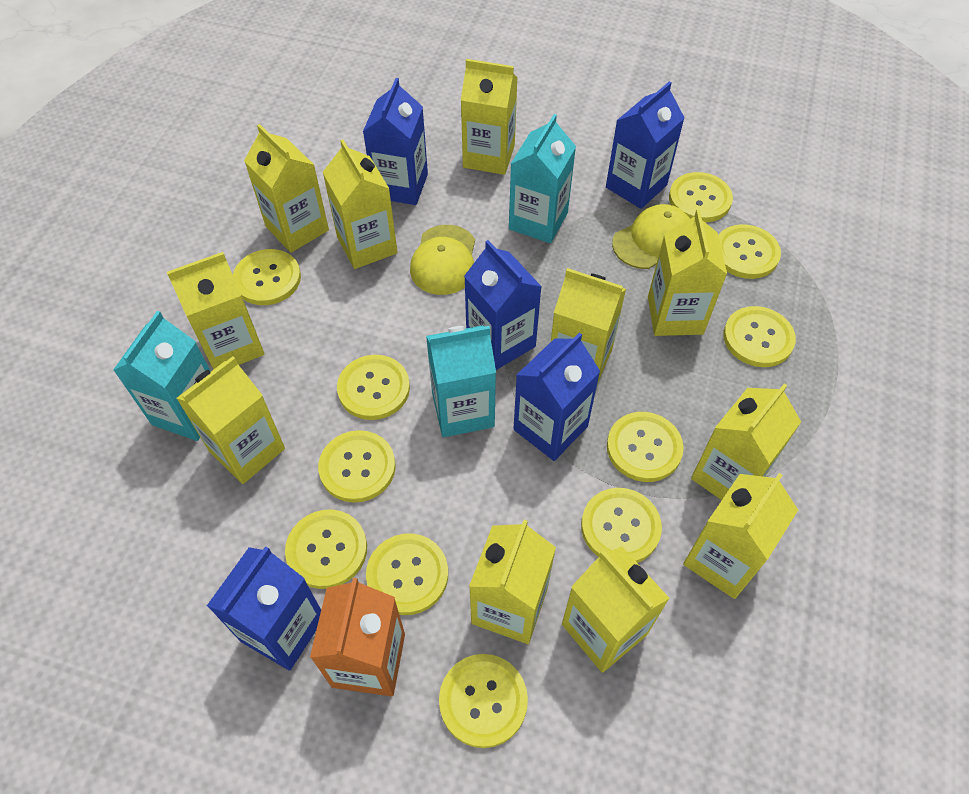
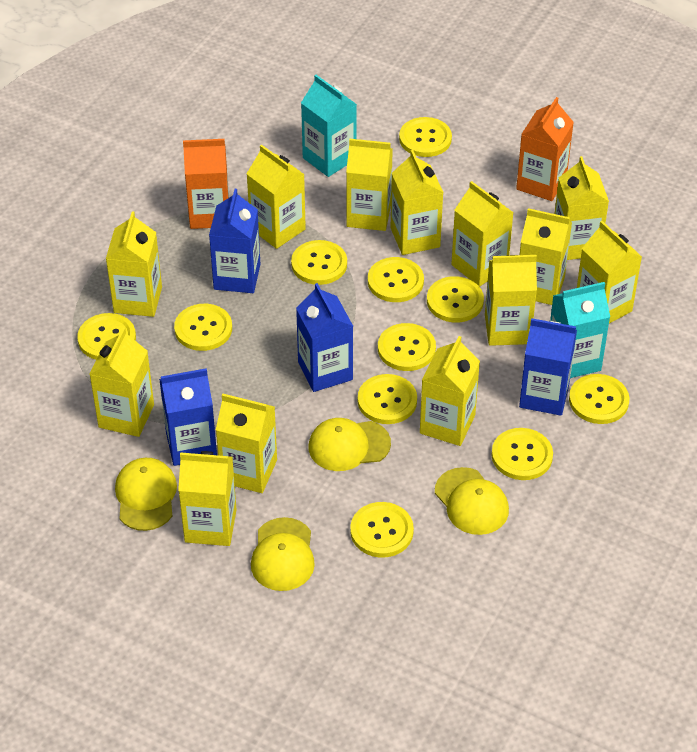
blue carton: 5 -> 4
orange carton: 1 -> 2
turquoise carton: 3 -> 2
yellow cap: 2 -> 4
yellow carton: 11 -> 13

